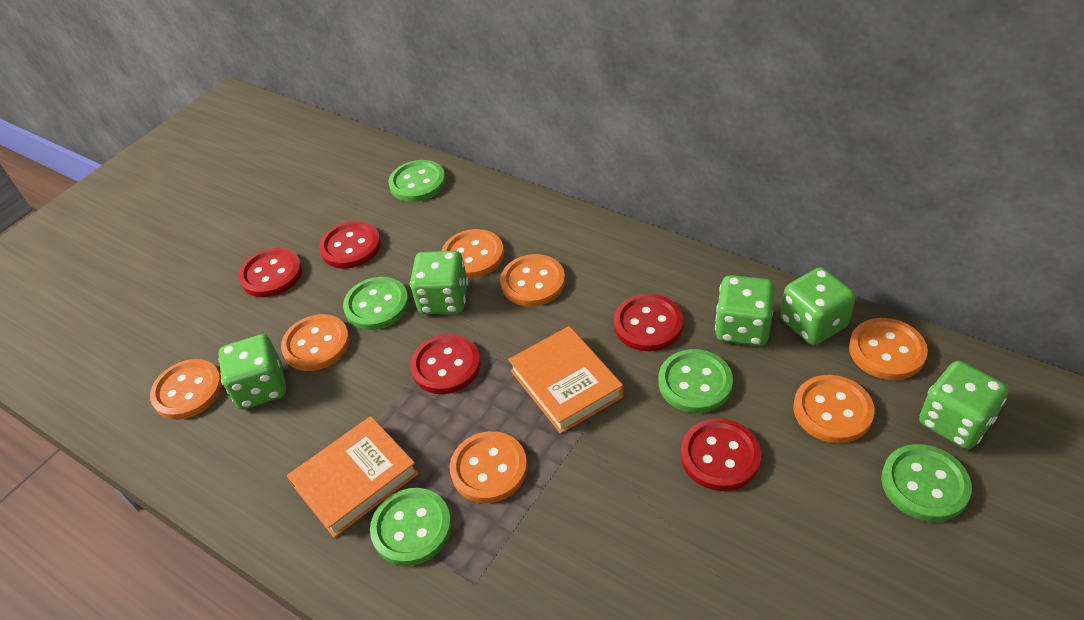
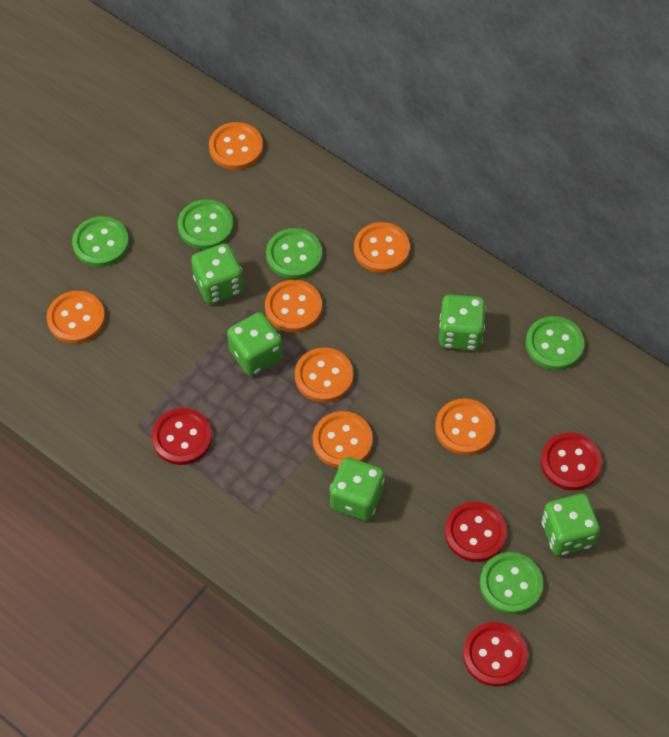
orange book: 2 -> 0
red button: 5 -> 4

